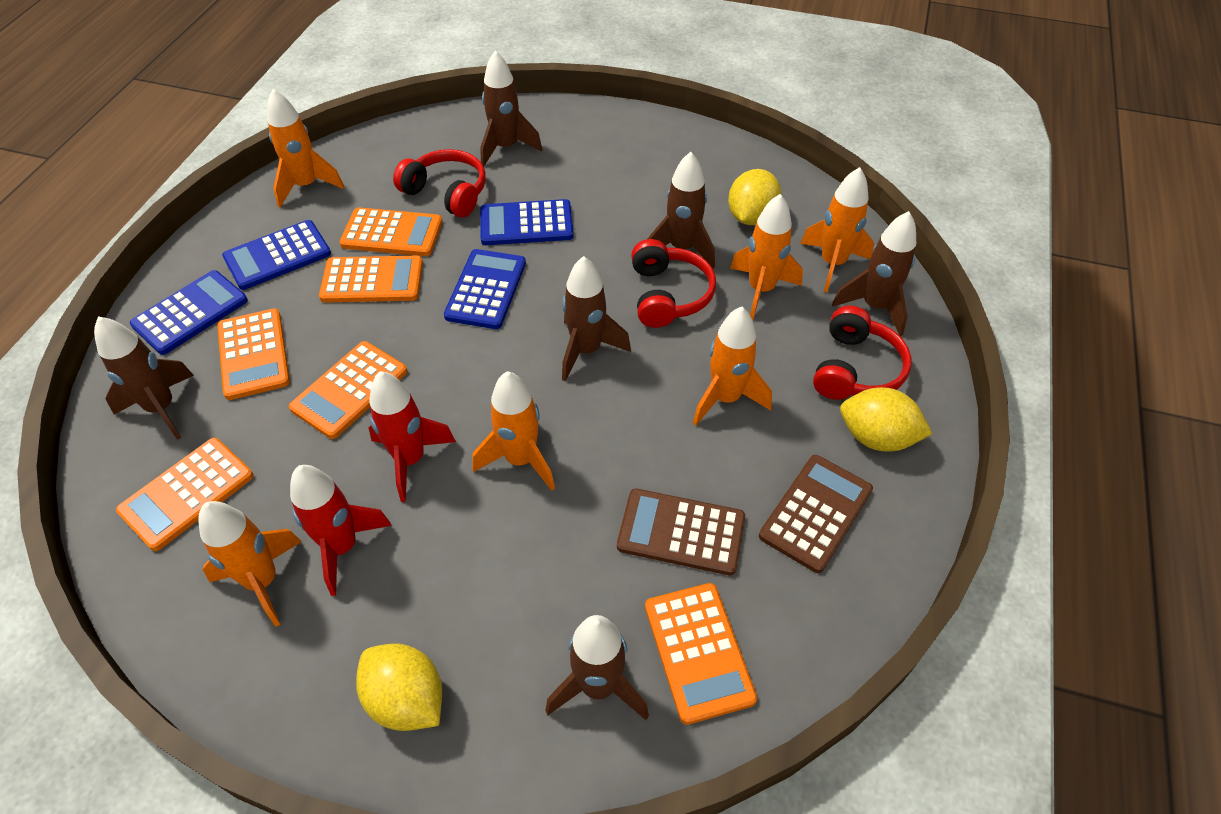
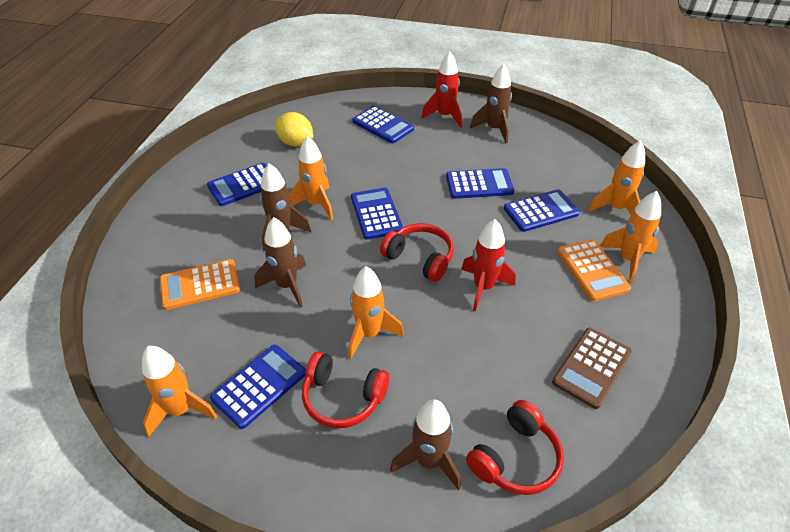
blue calculator: 4 -> 6
brown calculator: 2 -> 1
brown rocket: 6 -> 4
orange calculator: 6 -> 2
orange rocket: 6 -> 5
yellow lemon: 3 -> 1

